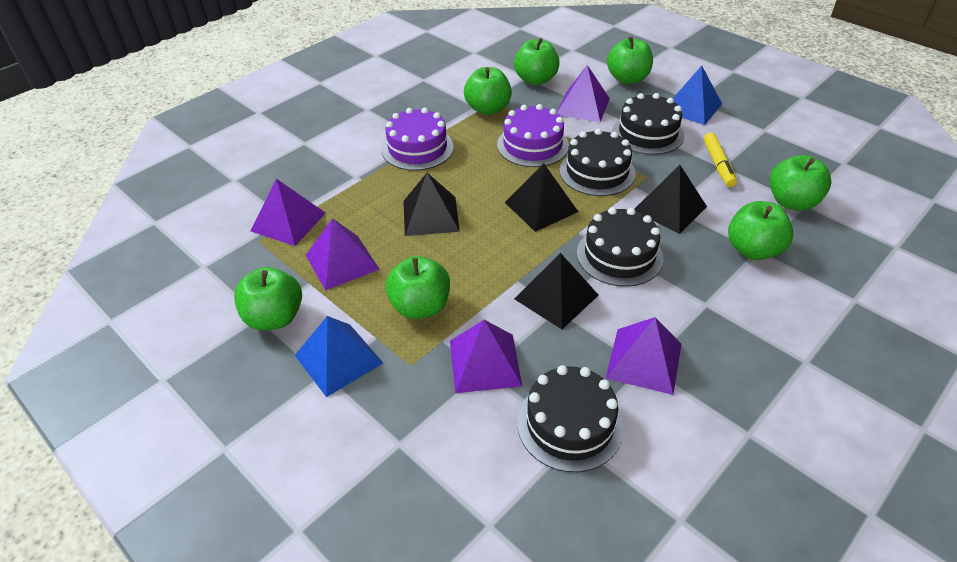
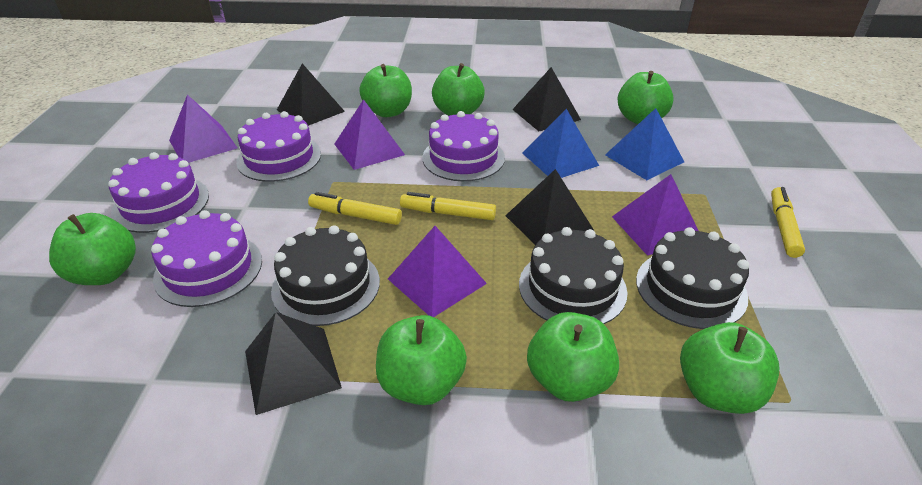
black cake: 4 -> 3
purple cake: 2 -> 4
purple pyramid: 5 -> 4
yellow marker: 1 -> 3

